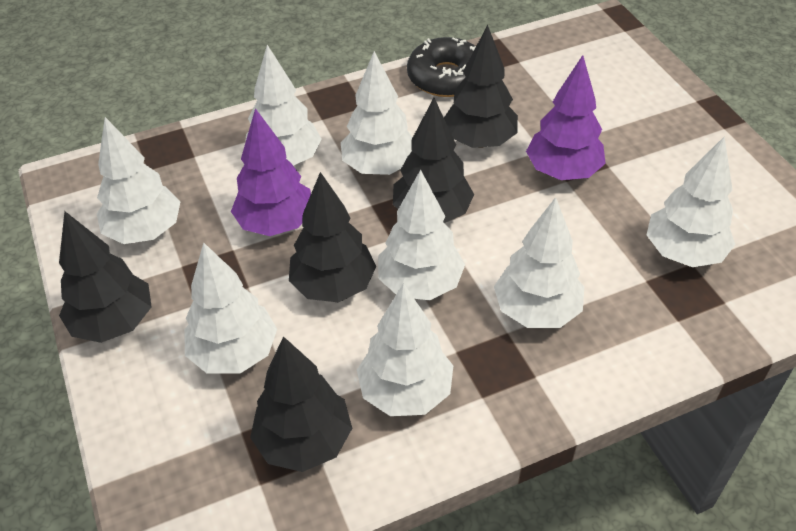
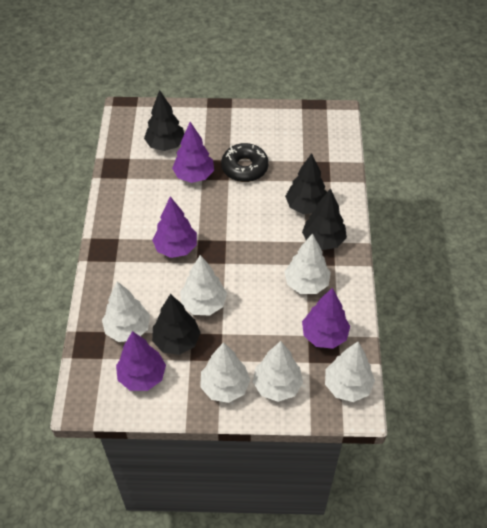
black tree: 5 -> 4
purple tree: 2 -> 4
white tree: 8 -> 6

